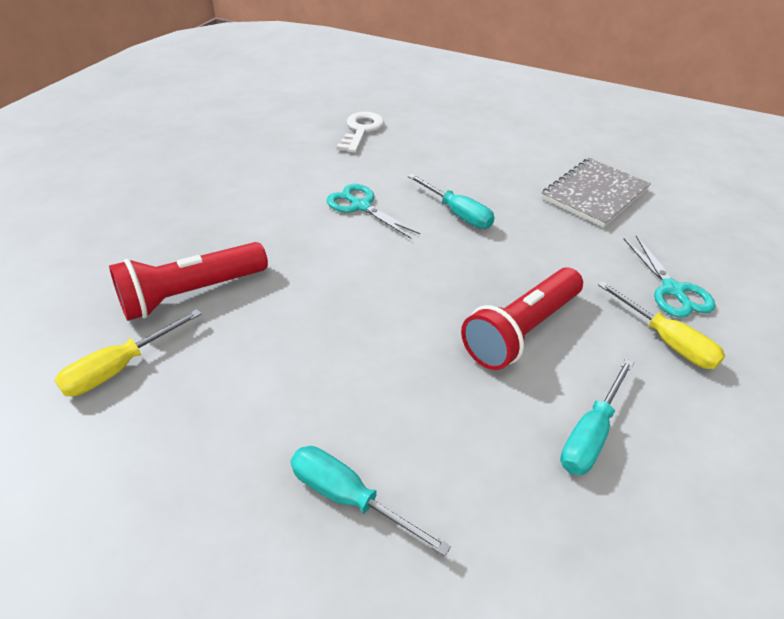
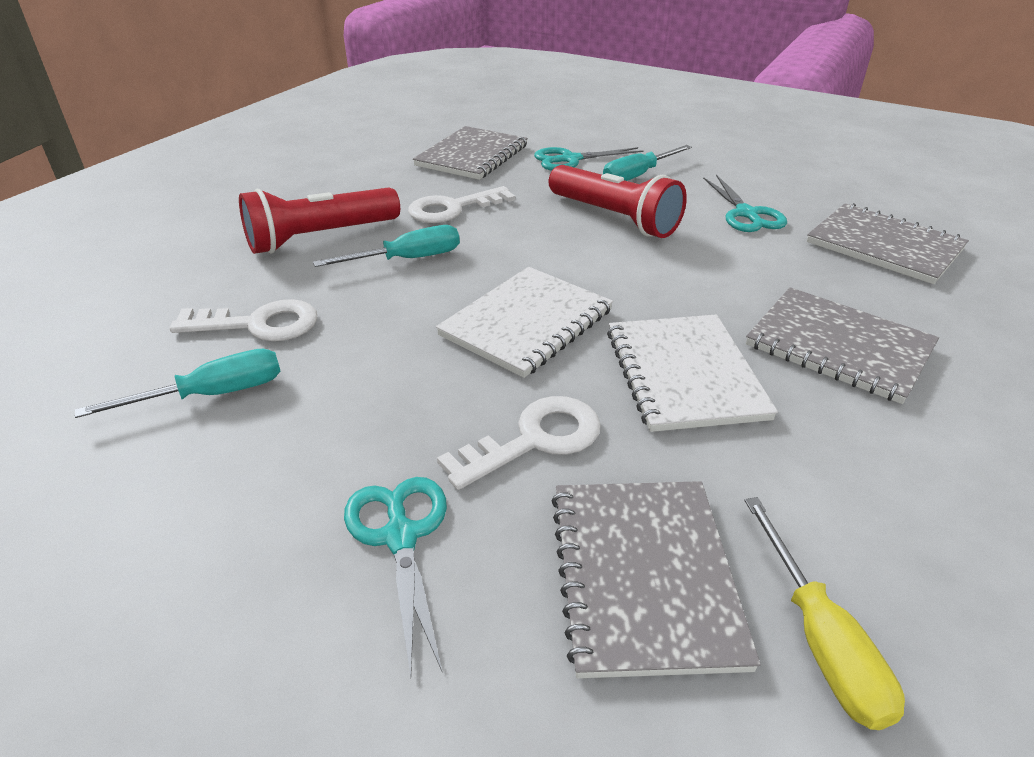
grey notebook: 1 -> 4
turquoise scissors: 2 -> 3
white key: 1 -> 3
white notebook: 0 -> 2
yellow screwdriver: 2 -> 1

